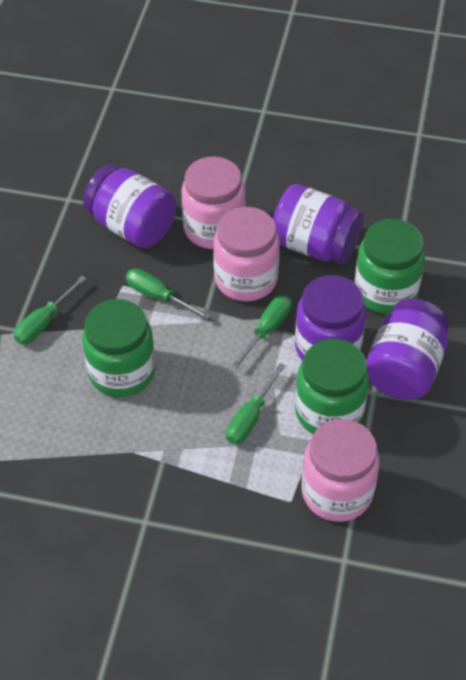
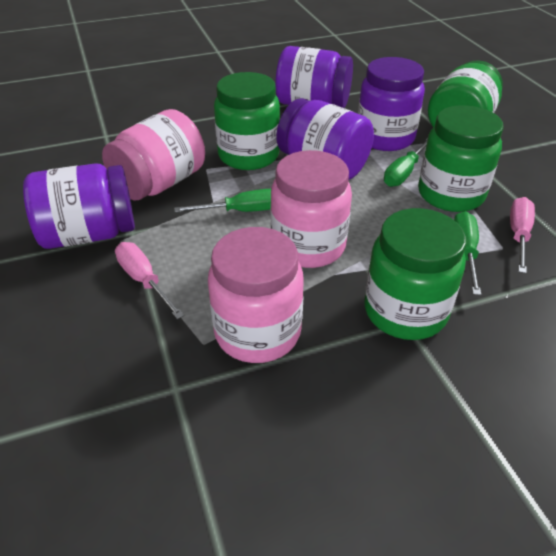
green jar: 3 -> 4
green screwdriver: 4 -> 3
pink screwdriver: 0 -> 2

